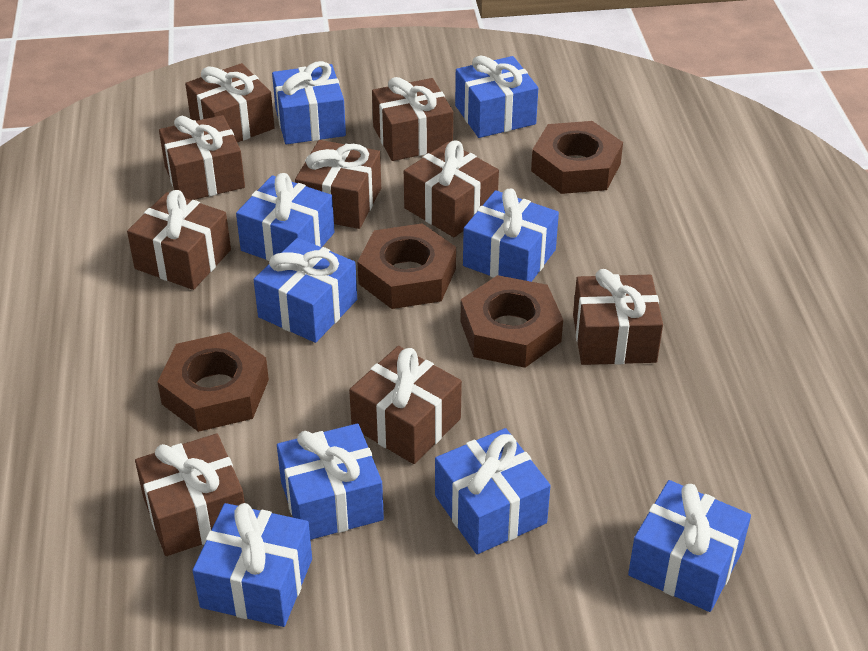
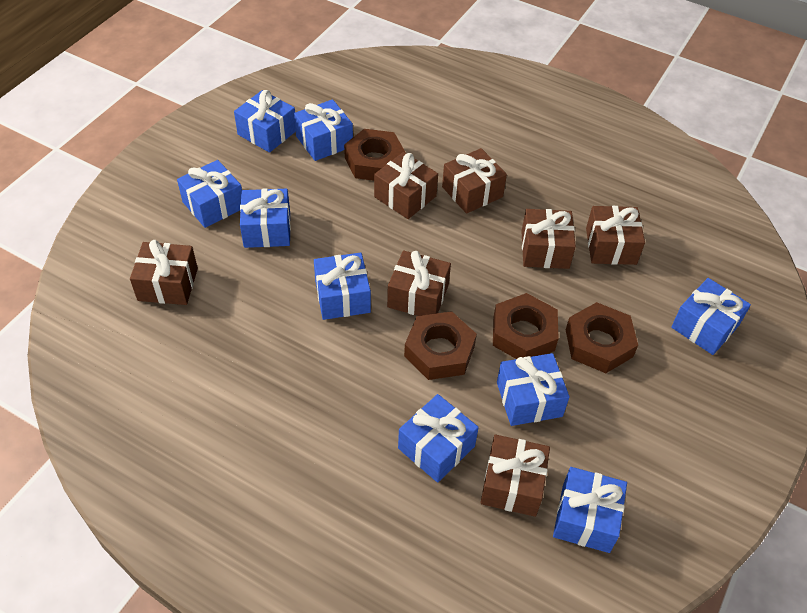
brown gift: 9 -> 7

